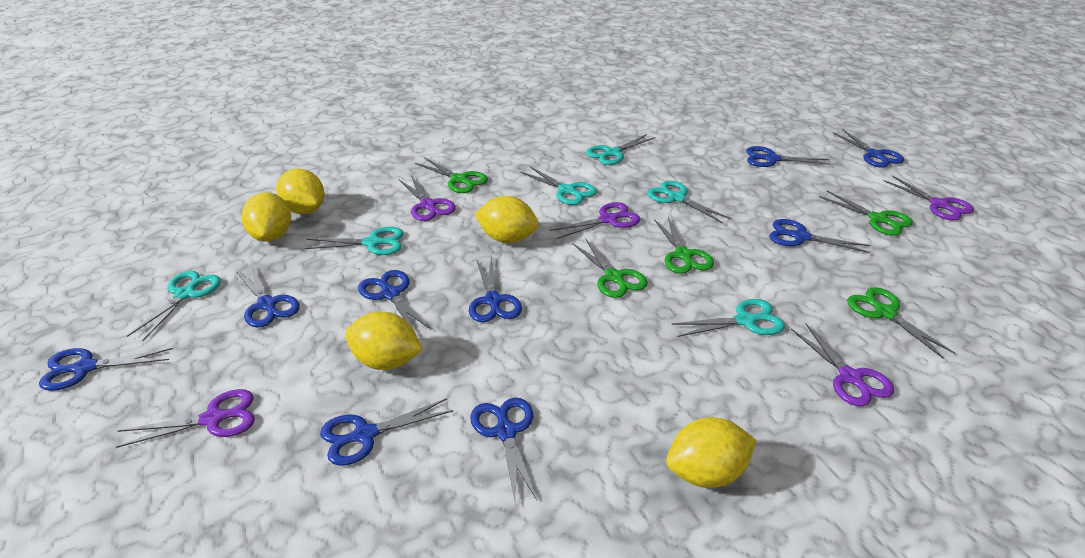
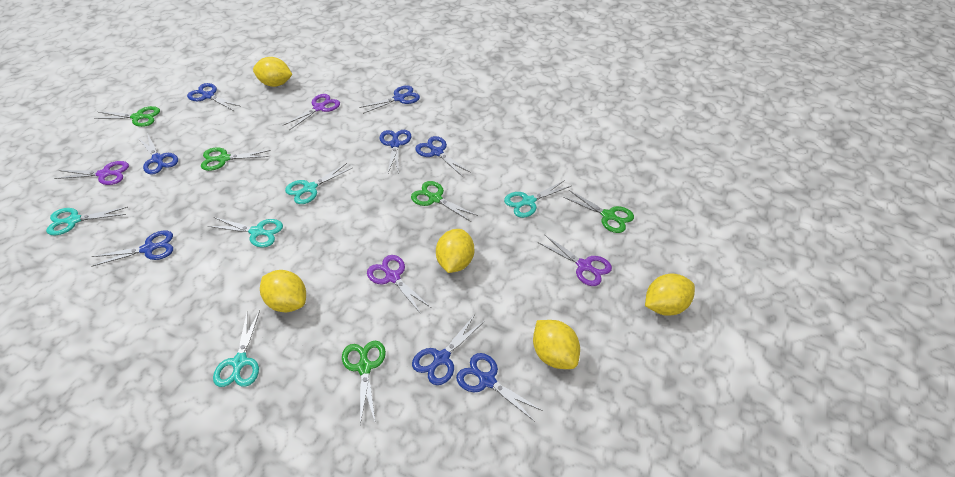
blue scissors: 9 -> 8
purple scissors: 5 -> 4
turquoise scissors: 6 -> 5

